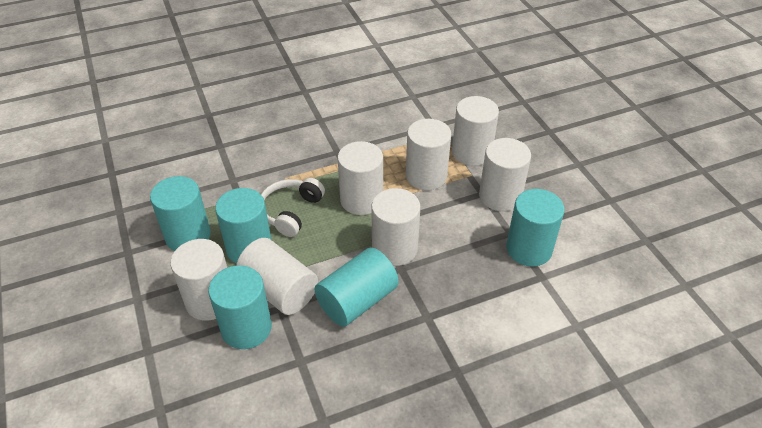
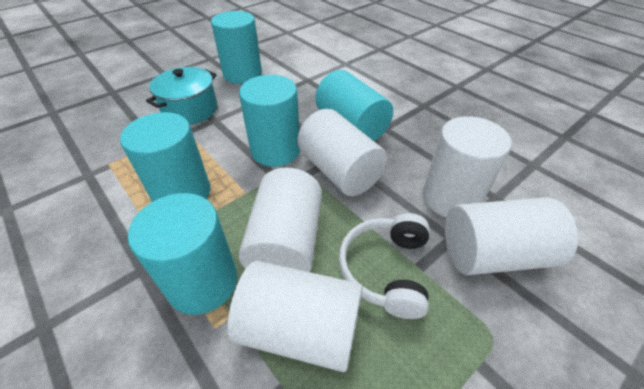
turquoise pot: 0 -> 1
white cylinder: 7 -> 5

